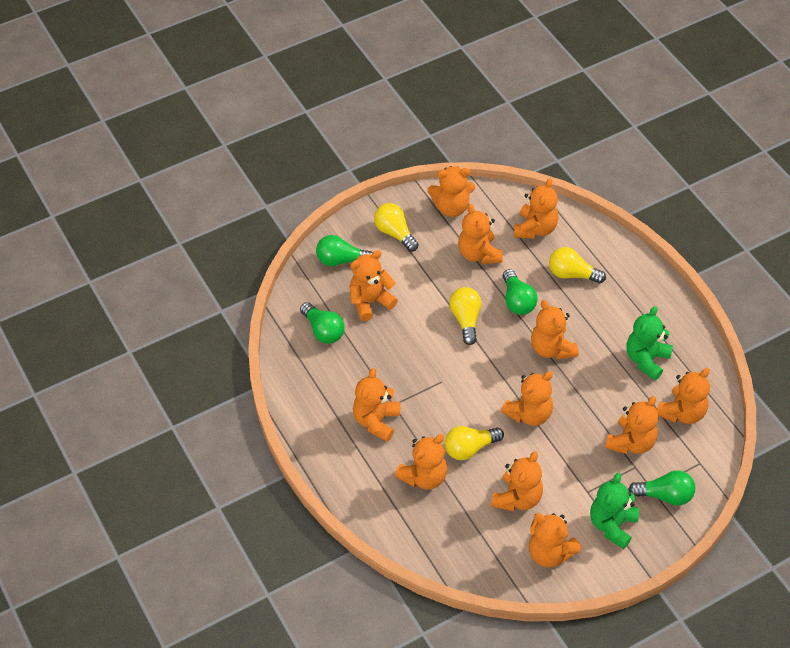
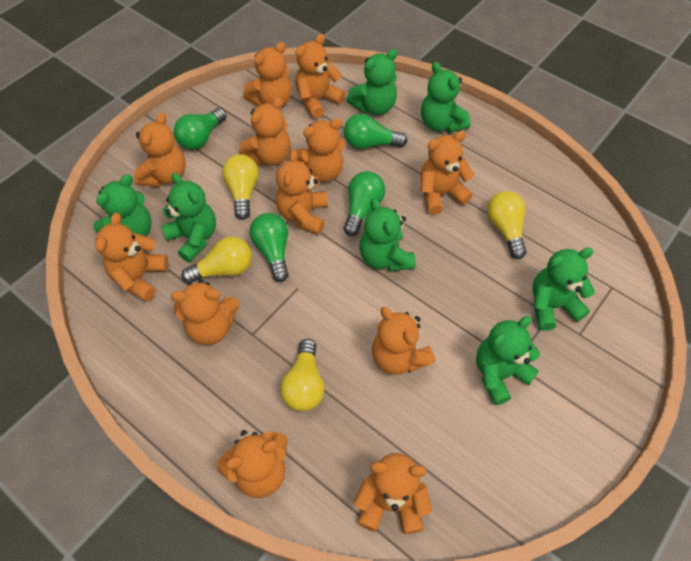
green teddy bear: 2 -> 7

